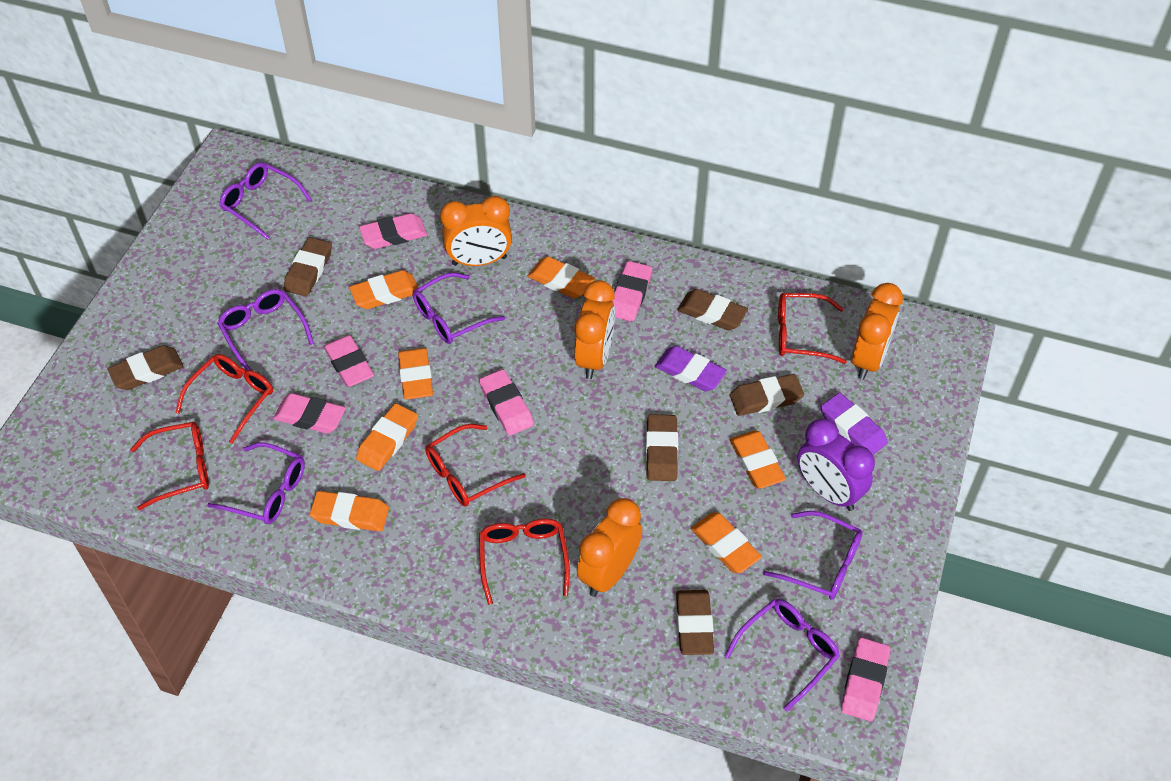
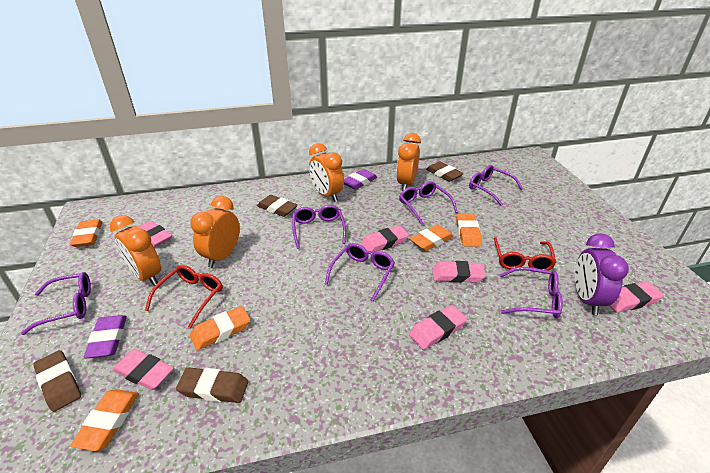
brown eraser: 6 -> 4
orange eraser: 7 -> 5
red glasses: 5 -> 2

